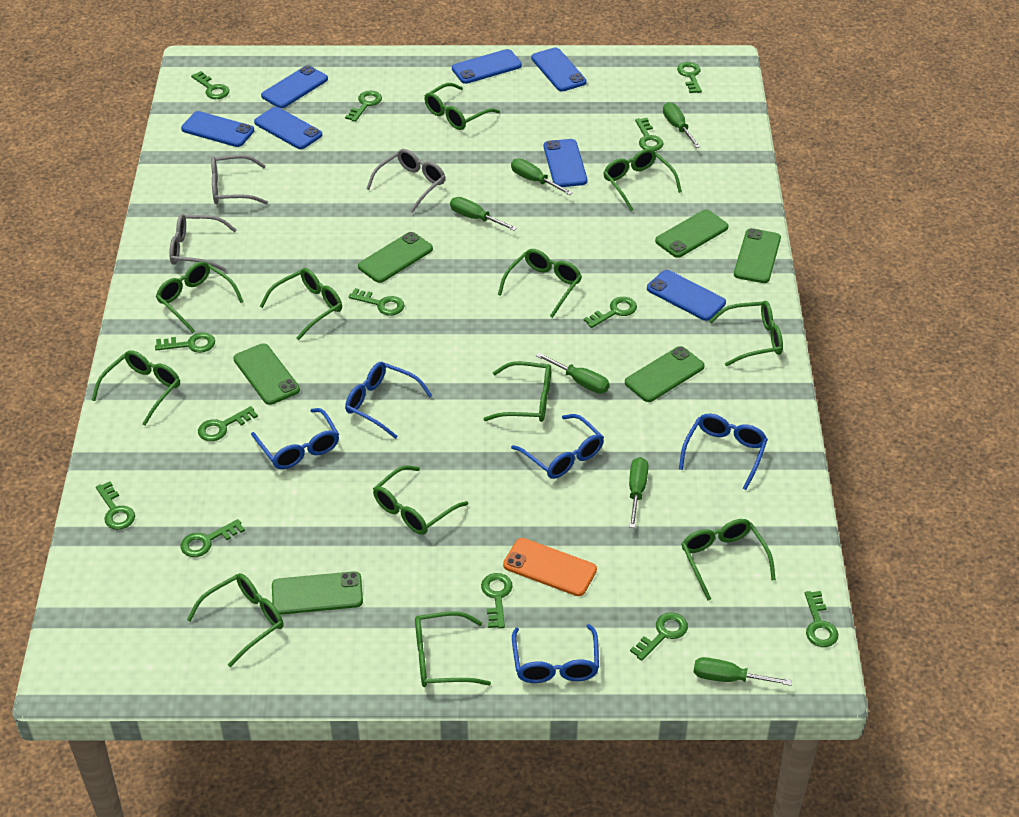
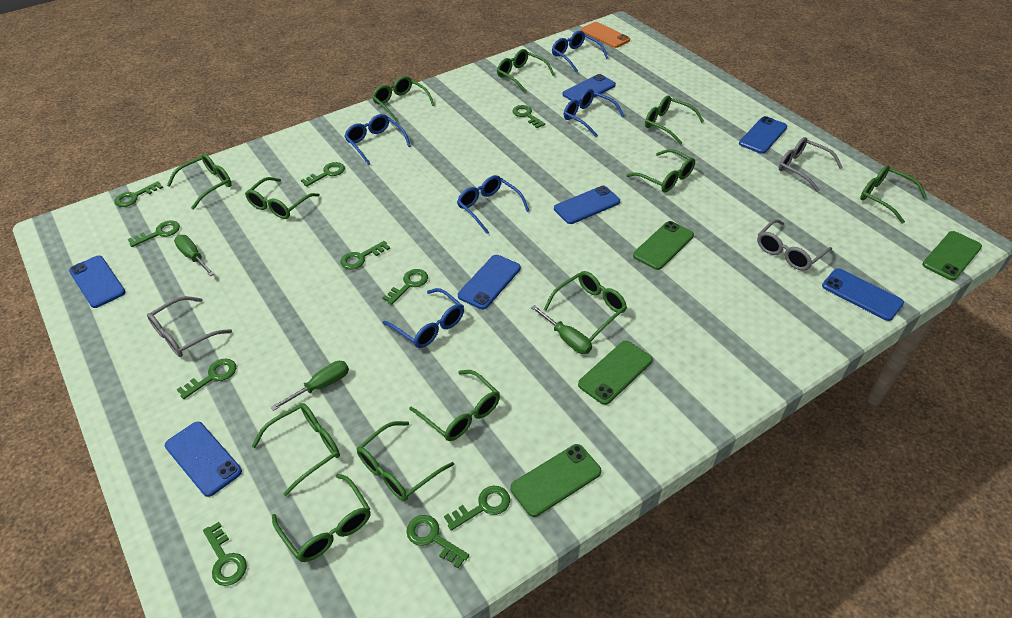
green key: 13 -> 10
green phone: 6 -> 4
green screwdriver: 6 -> 3

